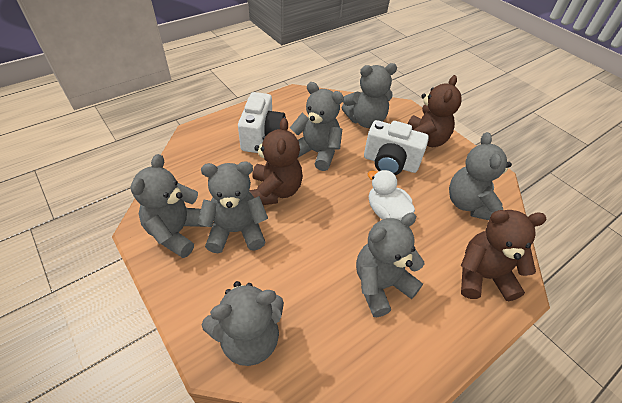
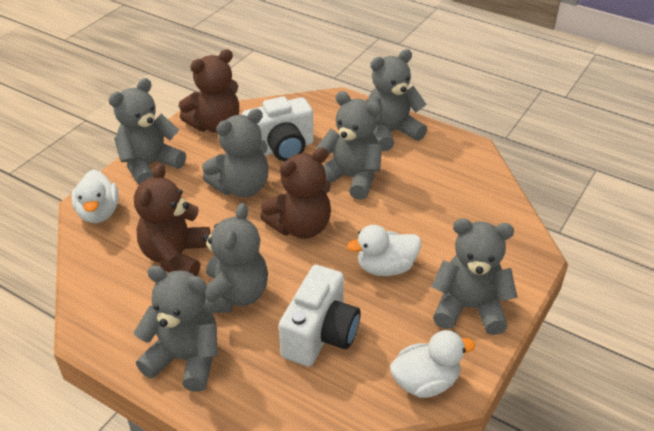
white duck: 1 -> 3

